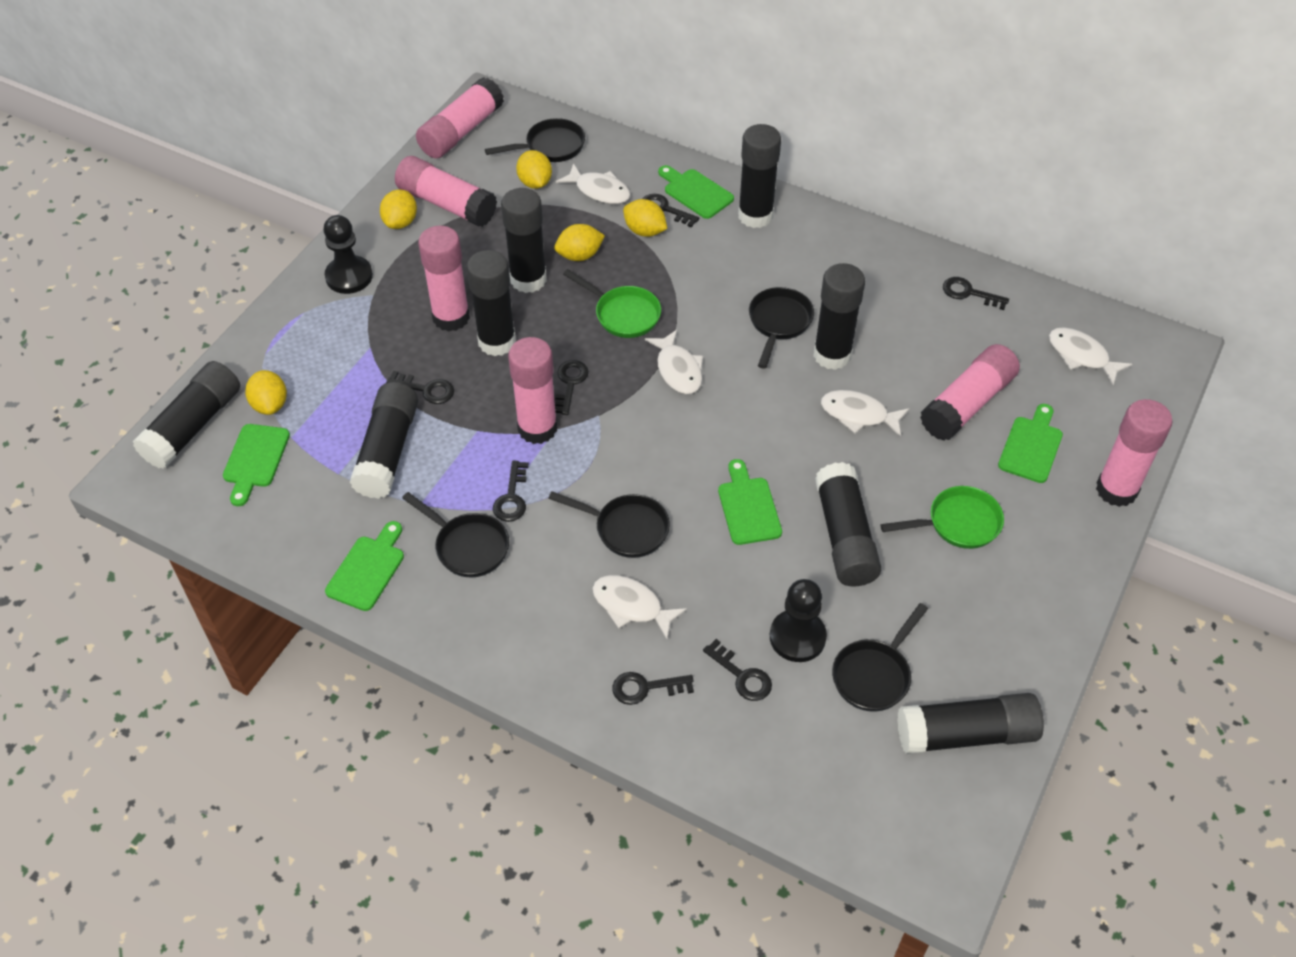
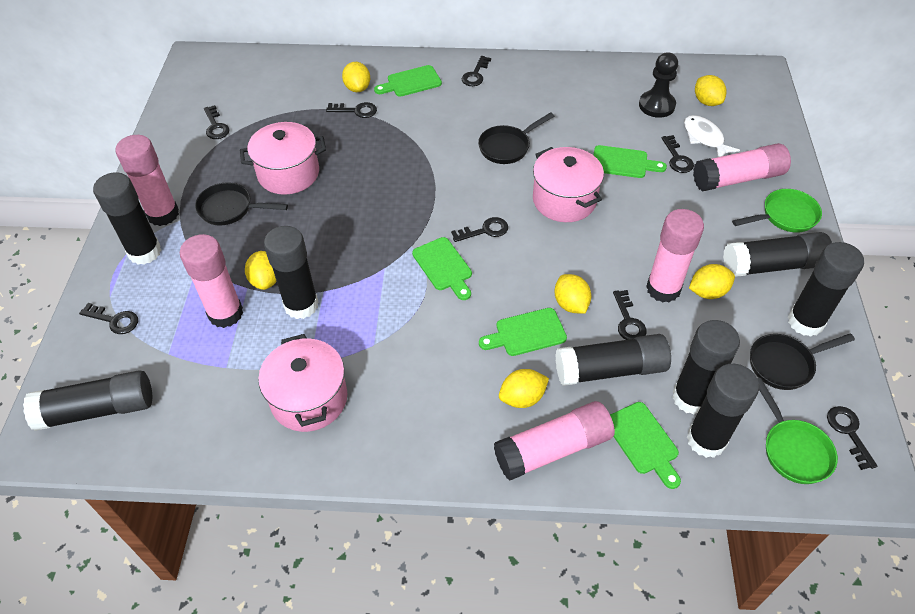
black key: 7 -> 8
black pan: 5 -> 3
black pawn: 2 -> 1
pink glue stick: 6 -> 5
pink pot: 0 -> 3
white fish: 5 -> 1
yellow lemon: 5 -> 6

